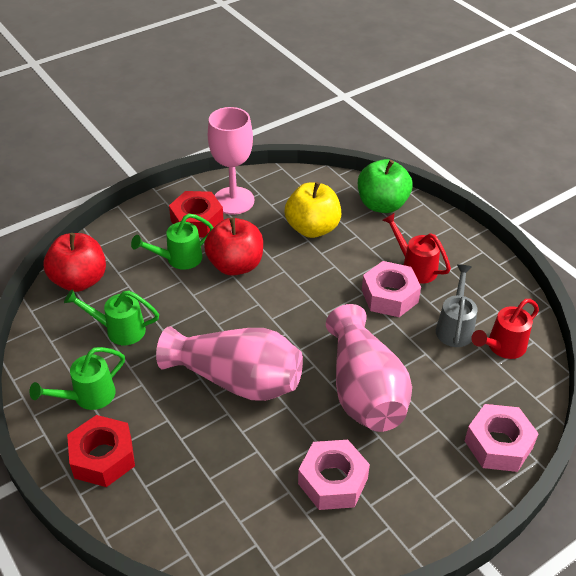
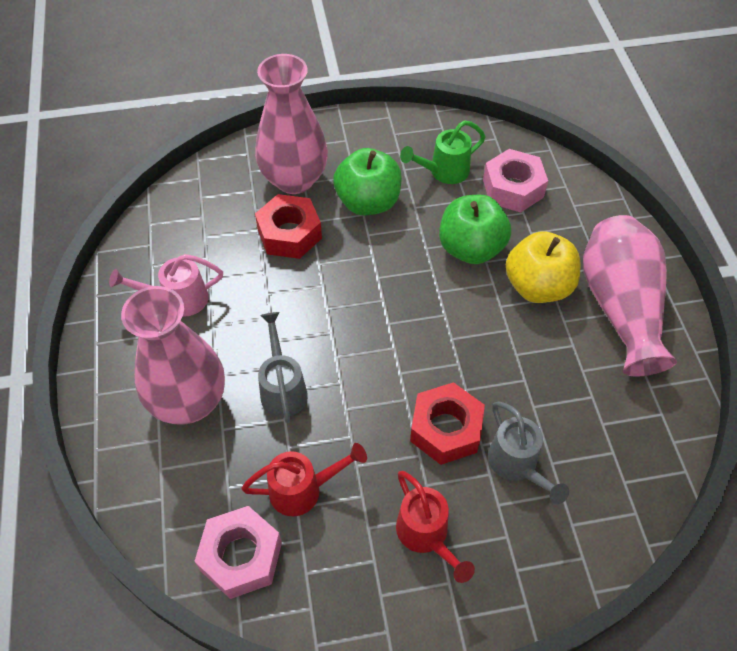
green apple: 1 -> 2
green watering can: 3 -> 1
grey watering can: 1 -> 2
pink goblet: 1 -> 0
pink nut: 3 -> 2
pink vase: 2 -> 3
pink watering can: 0 -> 1
red apple: 2 -> 0

